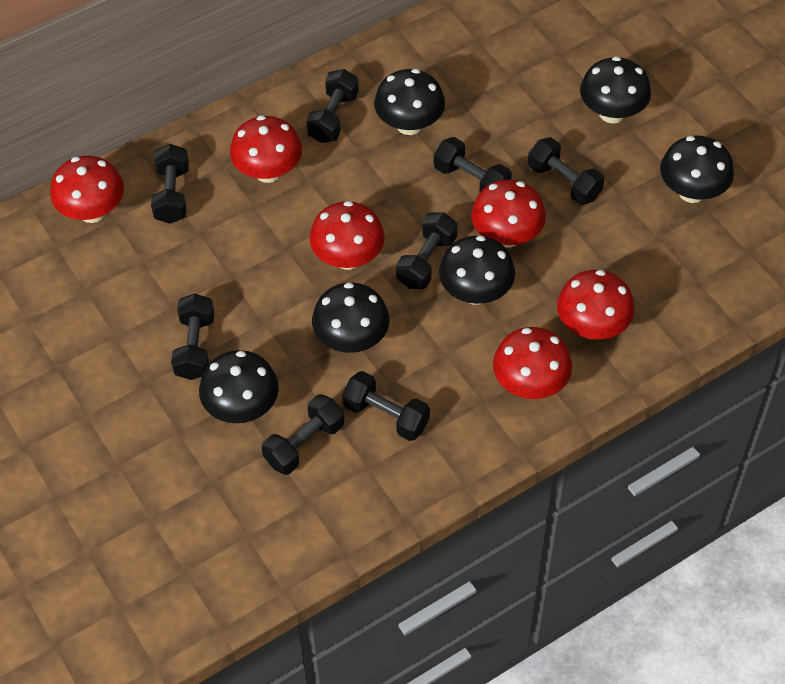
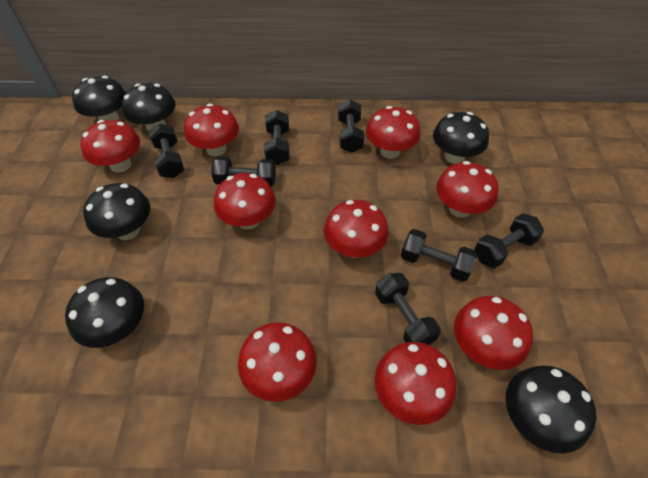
black dumbbell: 8 -> 7
red mushroom: 6 -> 9

